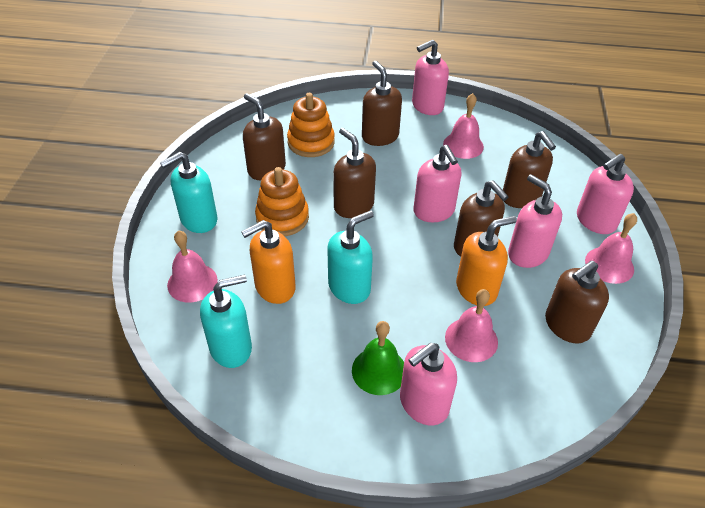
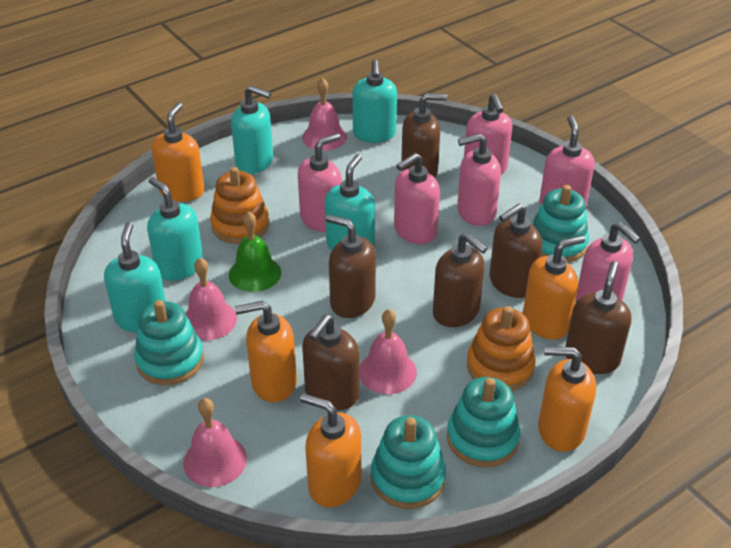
orange soap dispenser: 2 -> 5
pink soap dispenser: 5 -> 6
turquoise soap dispenser: 3 -> 5
turquoise stacking toy: 0 -> 4

